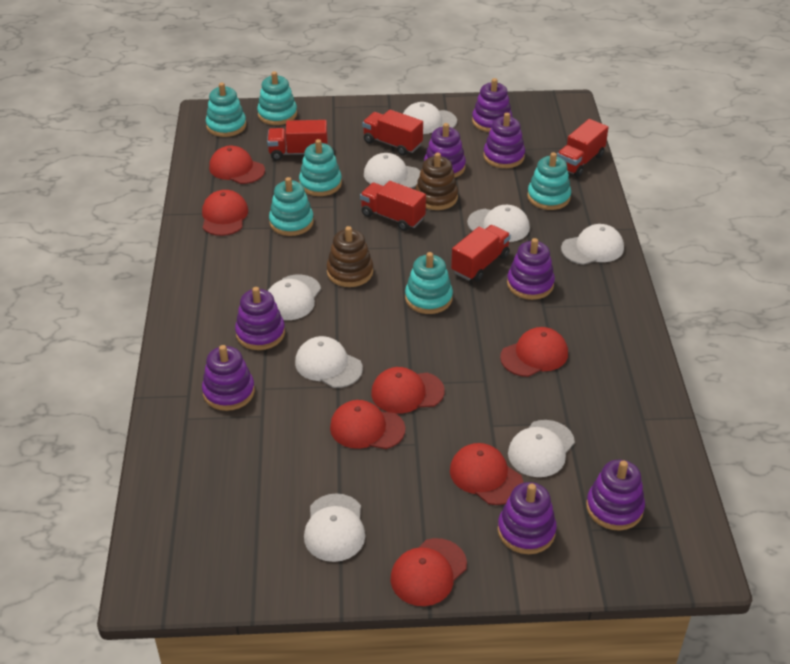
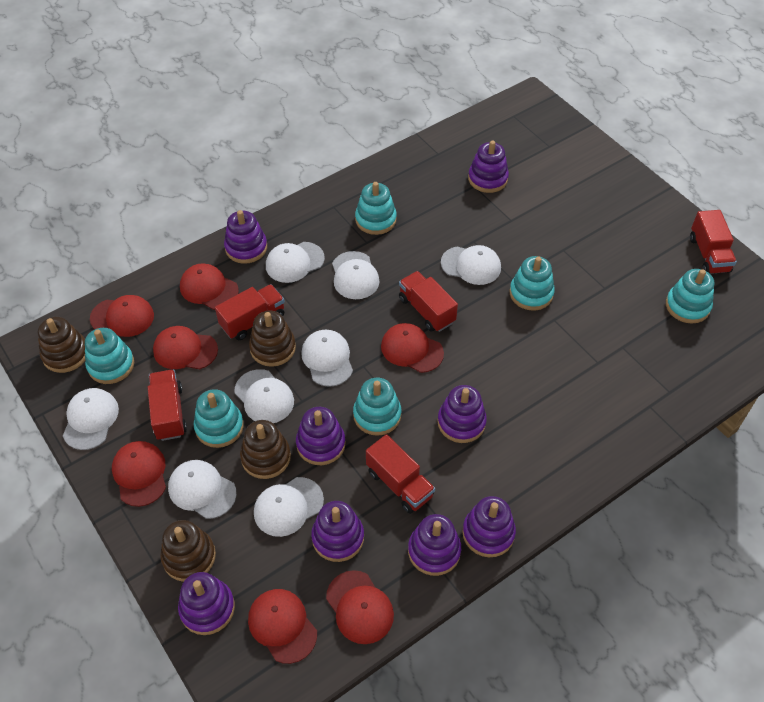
brown stacking toy: 2 -> 4

